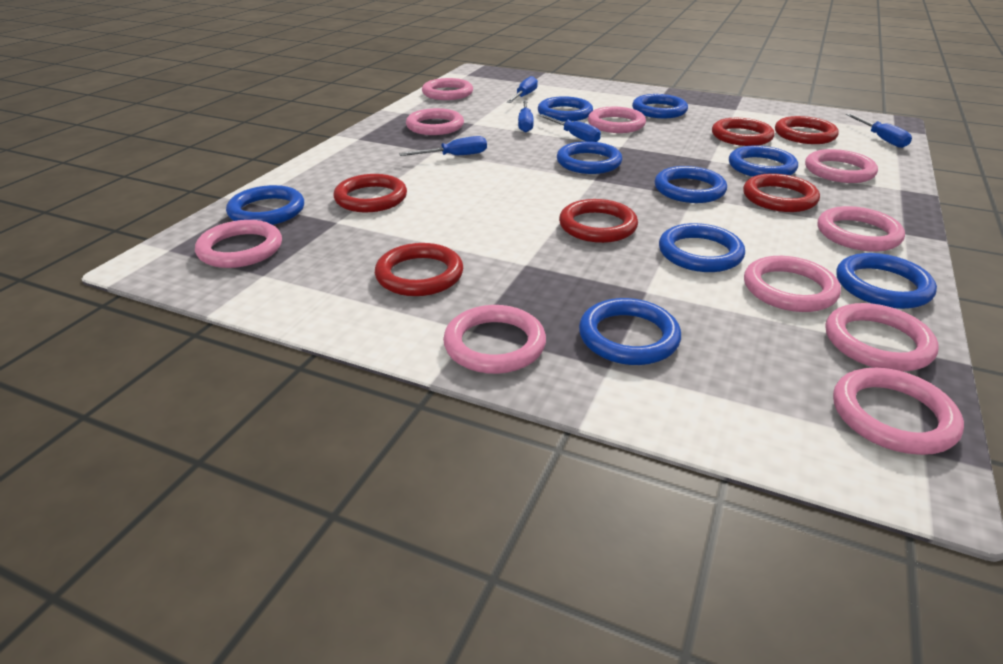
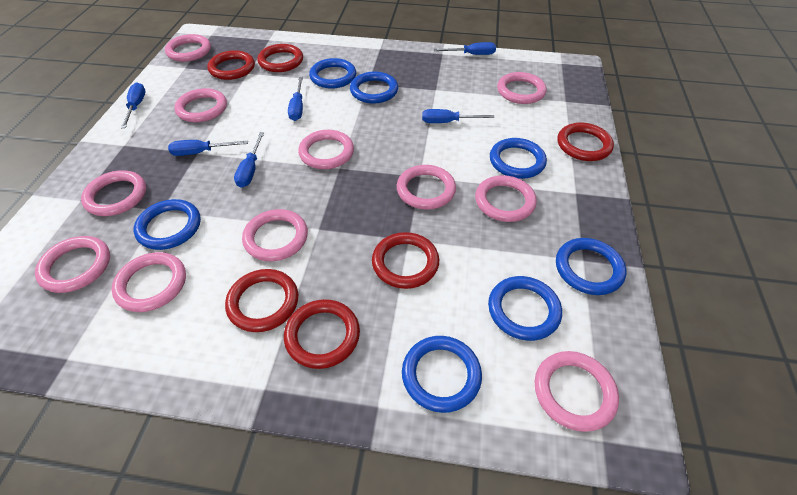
blue ring: 9 -> 7
blue screwdriver: 5 -> 6
pink ring: 10 -> 11

